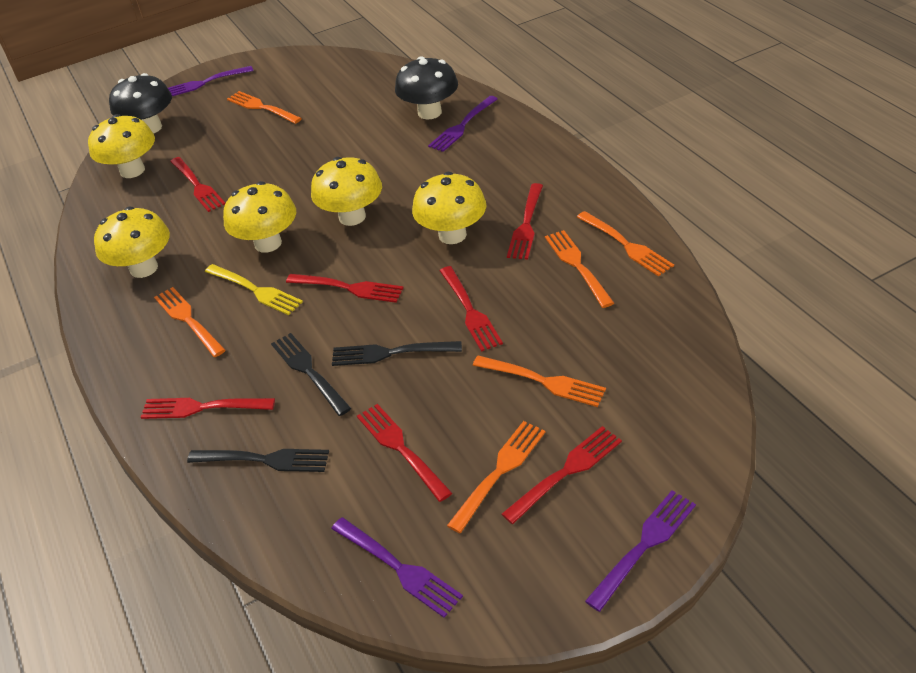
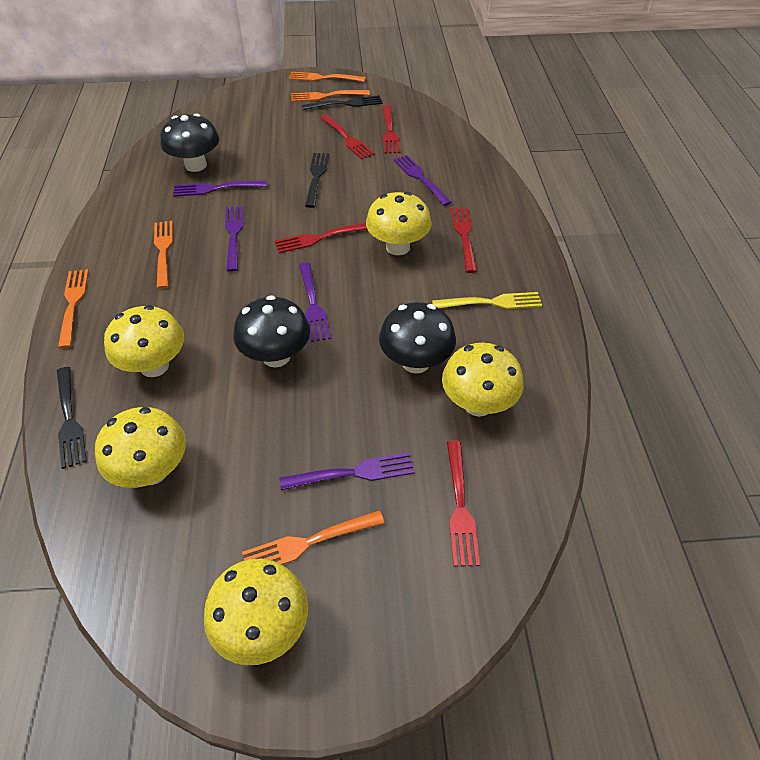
black mushroom: 2 -> 3
orange fork: 6 -> 5
purple fork: 4 -> 5
red fork: 7 -> 5

